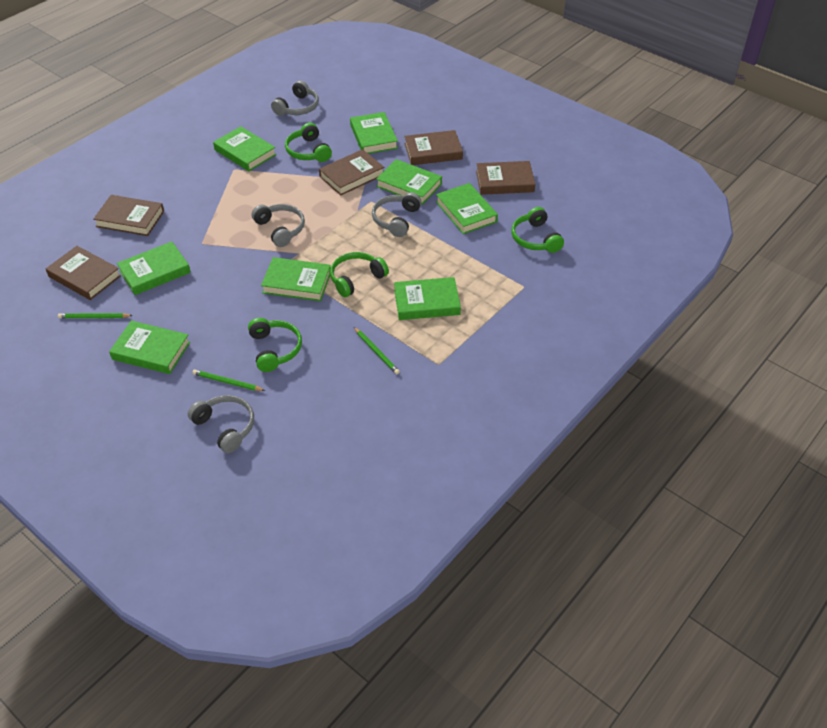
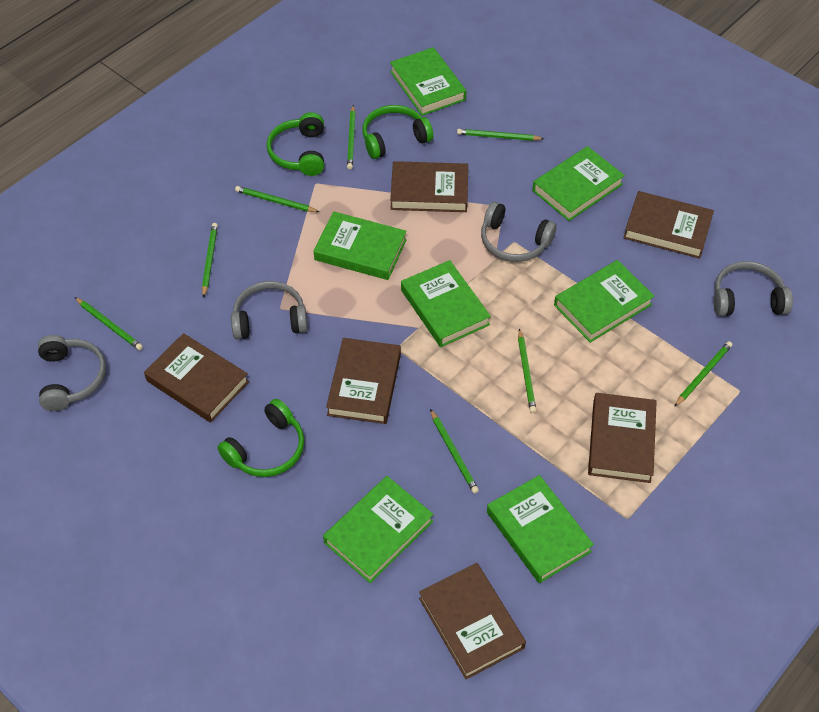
brown book: 5 -> 6
green book: 8 -> 7
green headphones: 4 -> 3
green pencil: 3 -> 8

